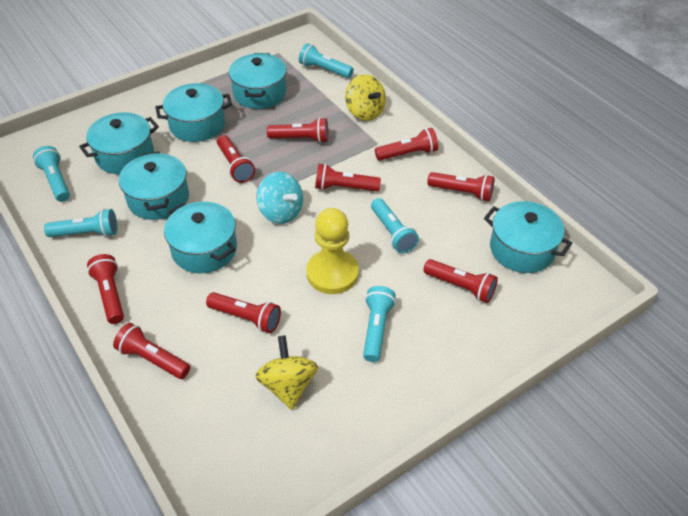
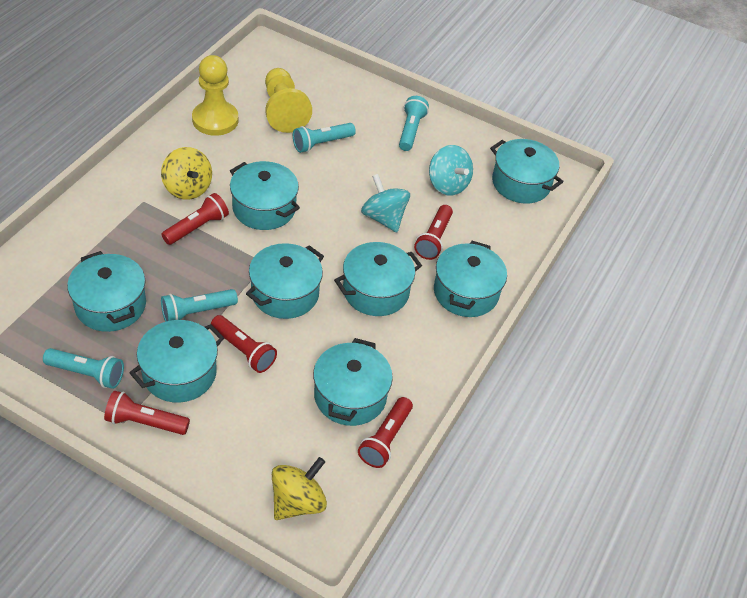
red flashlight: 9 -> 5
turquoise flashlight: 5 -> 4
turquoise pot: 6 -> 8
turquoise spinning top: 1 -> 2
yellow pawn: 1 -> 2

